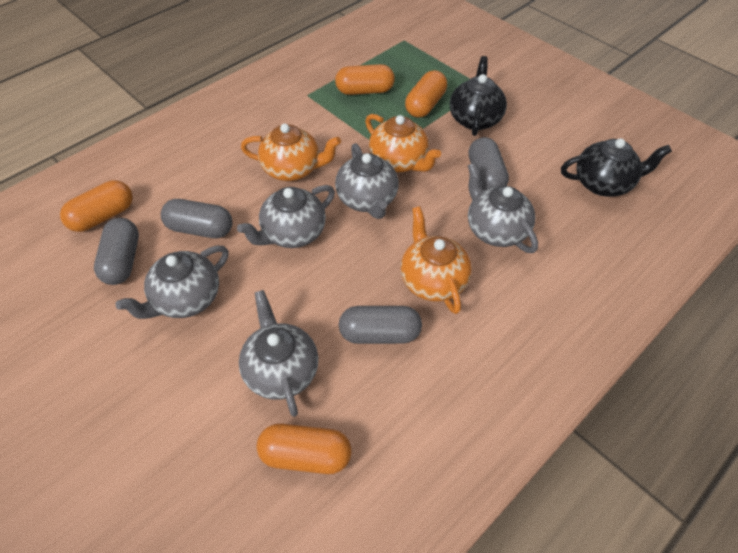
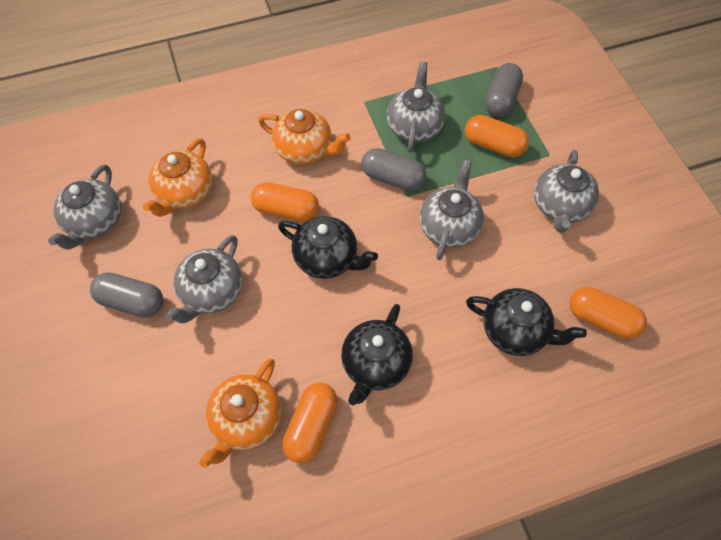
black teapot: 2 -> 3
grey capsule: 4 -> 3

